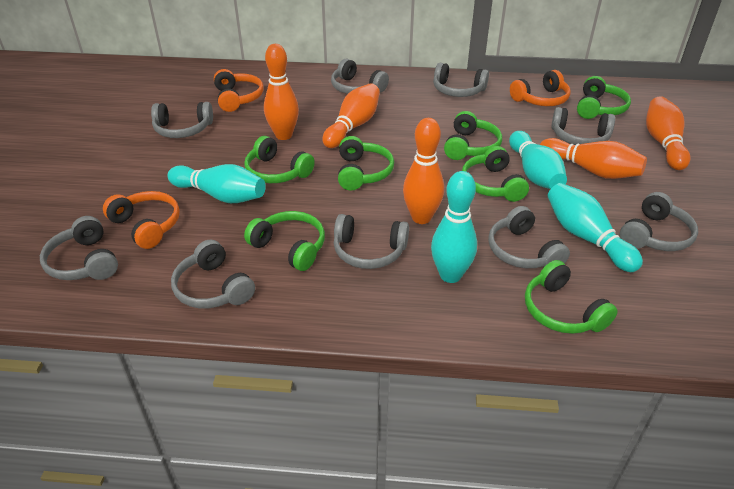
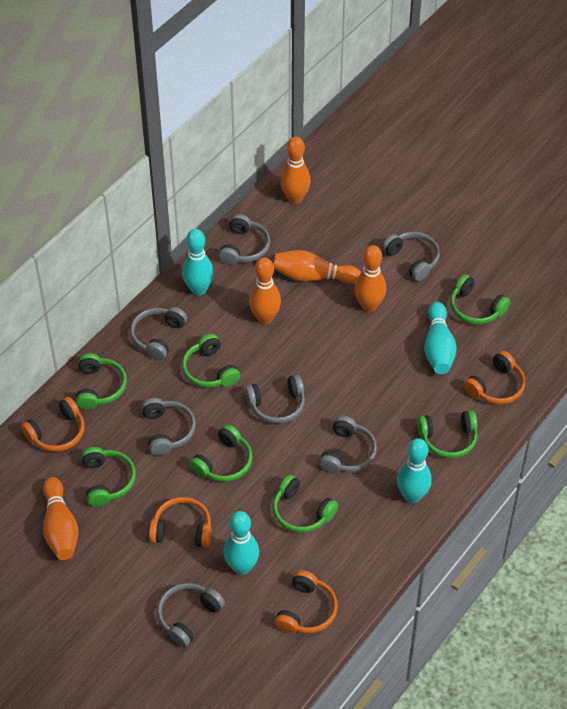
grey headphones: 9 -> 7
orange headphones: 3 -> 4

